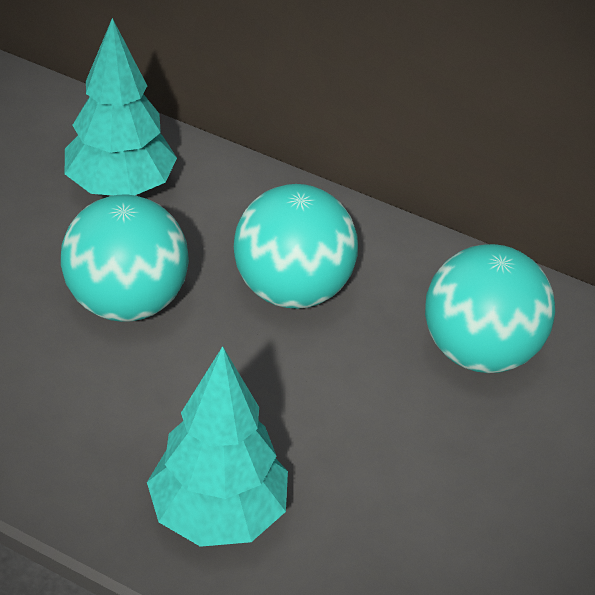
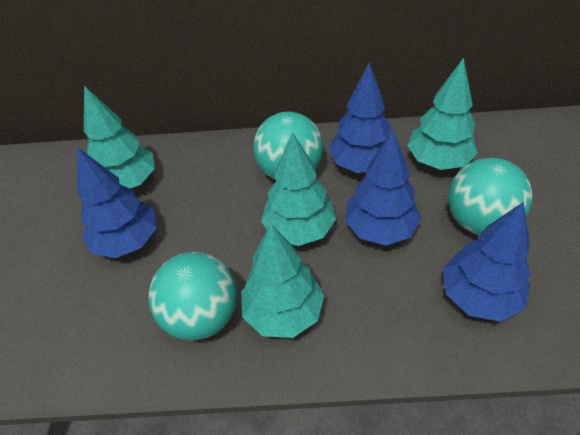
blue tree: 0 -> 4
turquoise tree: 2 -> 4

